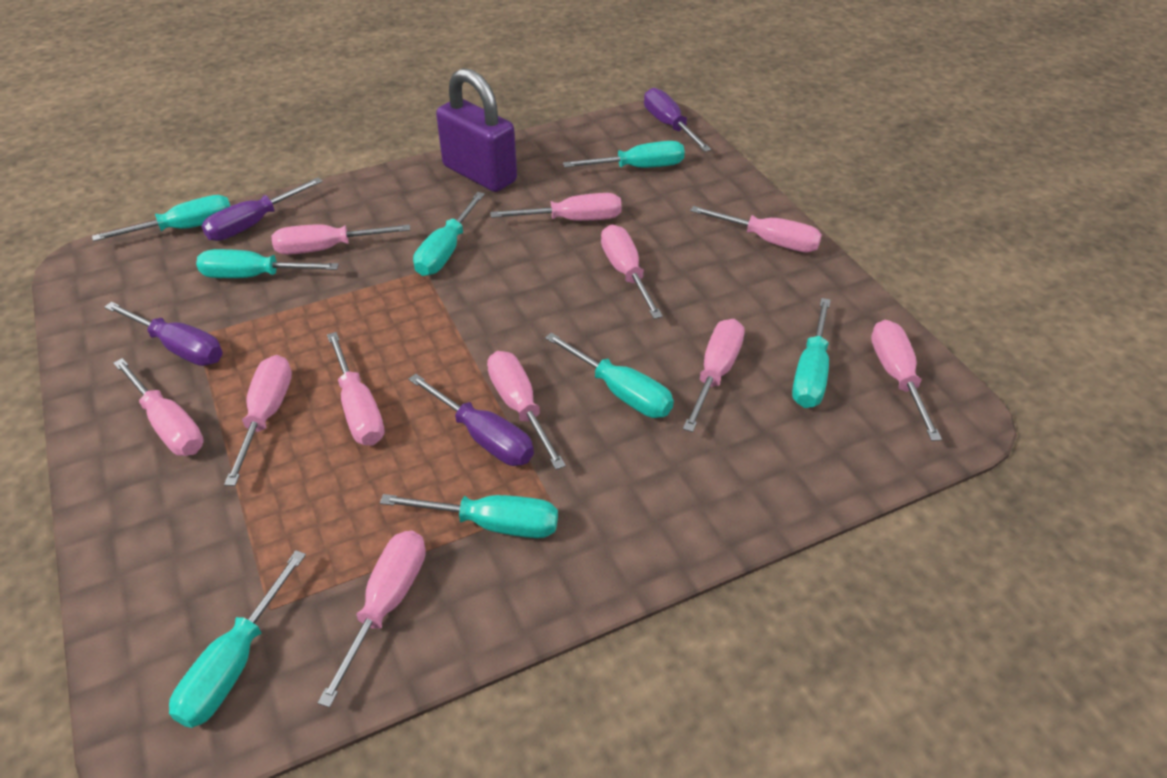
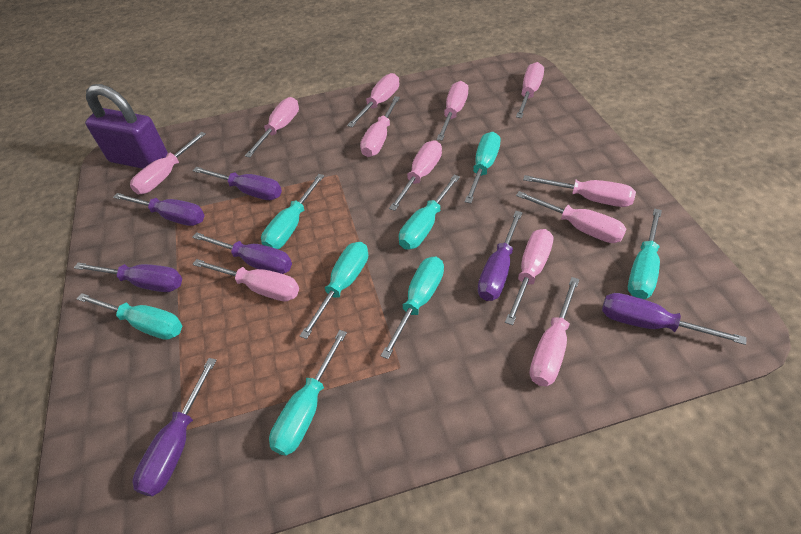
pink screwdriver: 11 -> 12
purple screwdriver: 4 -> 7

